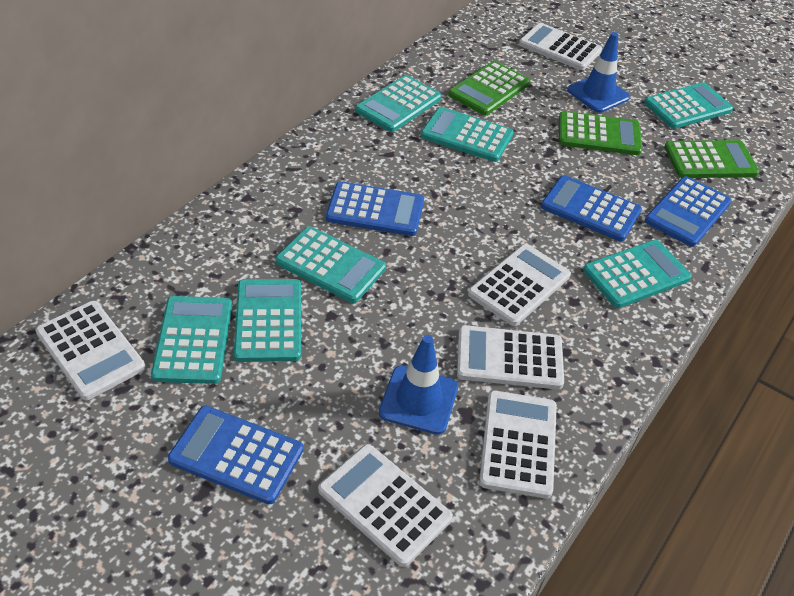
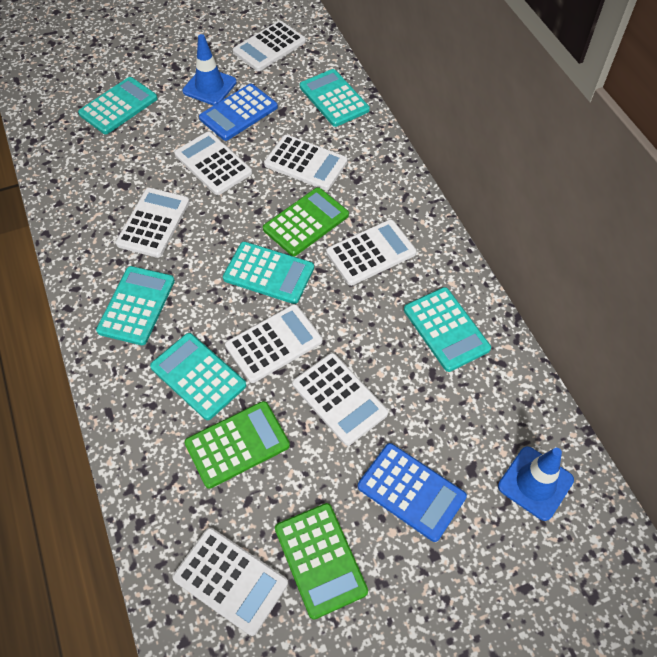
blue calculator: 4 -> 2
turquoise calculator: 7 -> 6
white calculator: 6 -> 8

